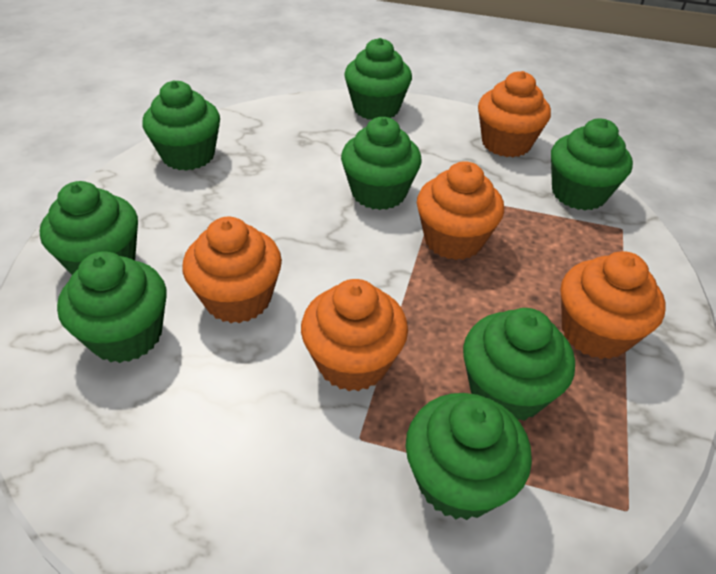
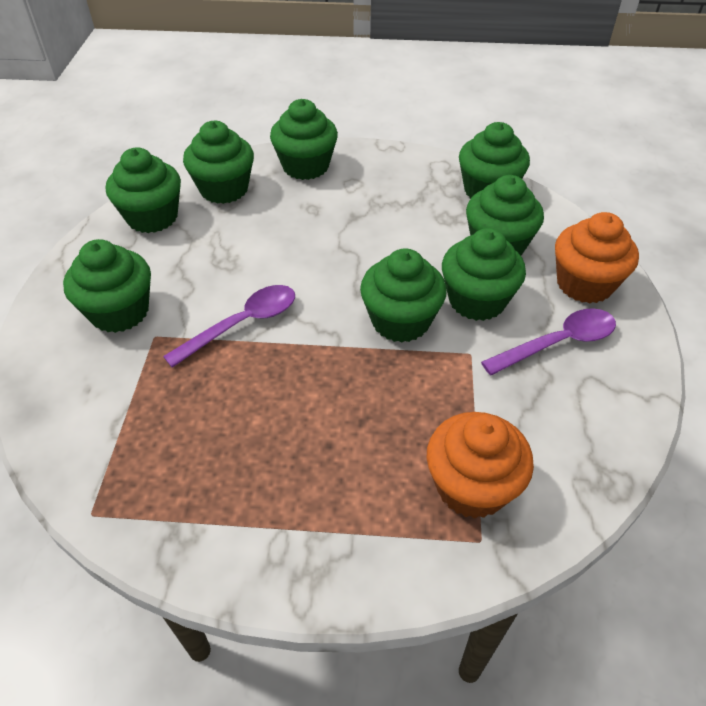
orange cupcake: 5 -> 2
purple spoon: 0 -> 2

